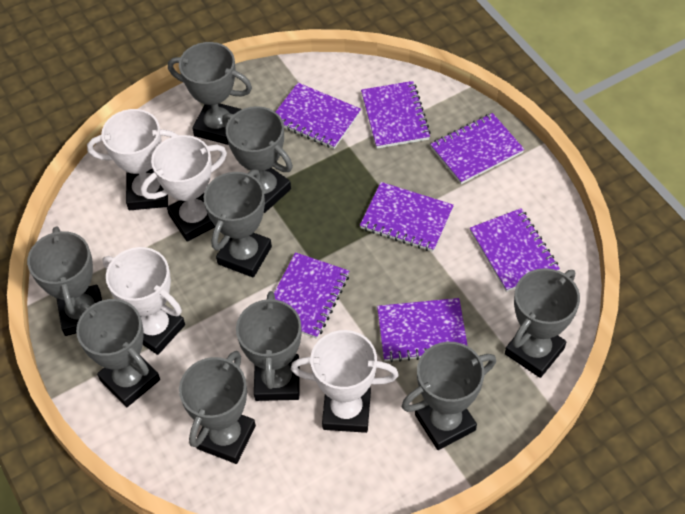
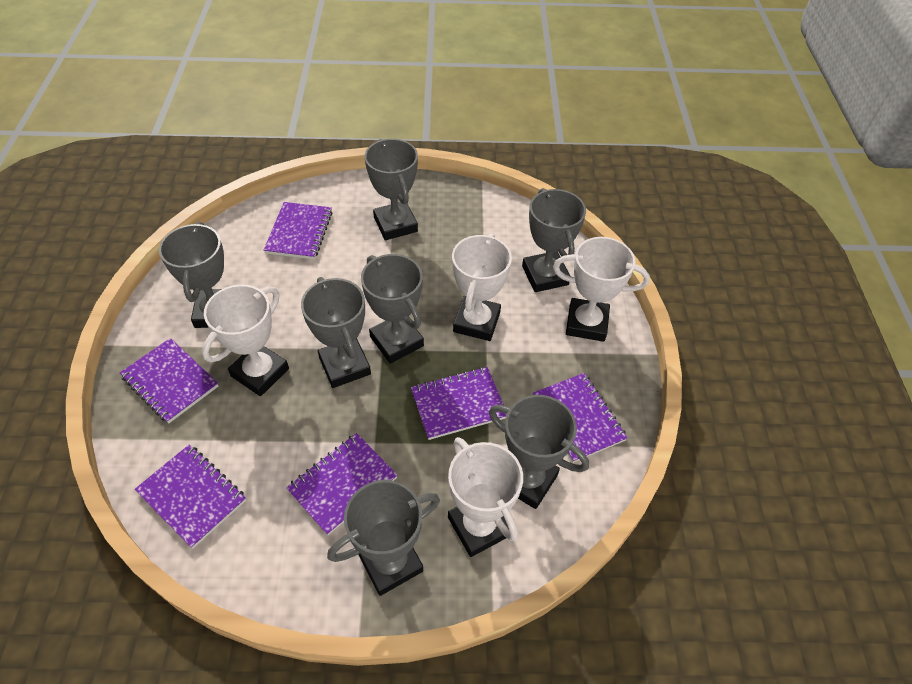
grey trophy: 9 -> 7
purple notebook: 7 -> 6

